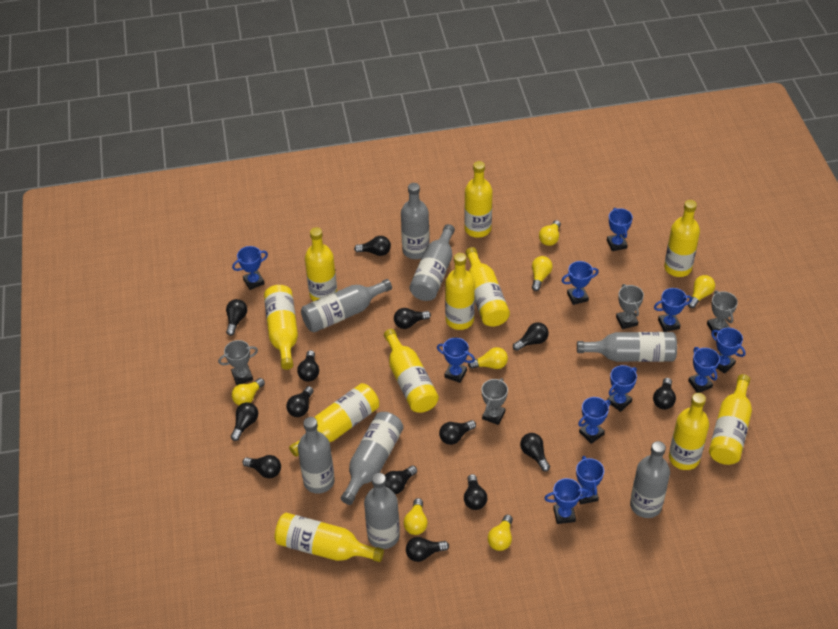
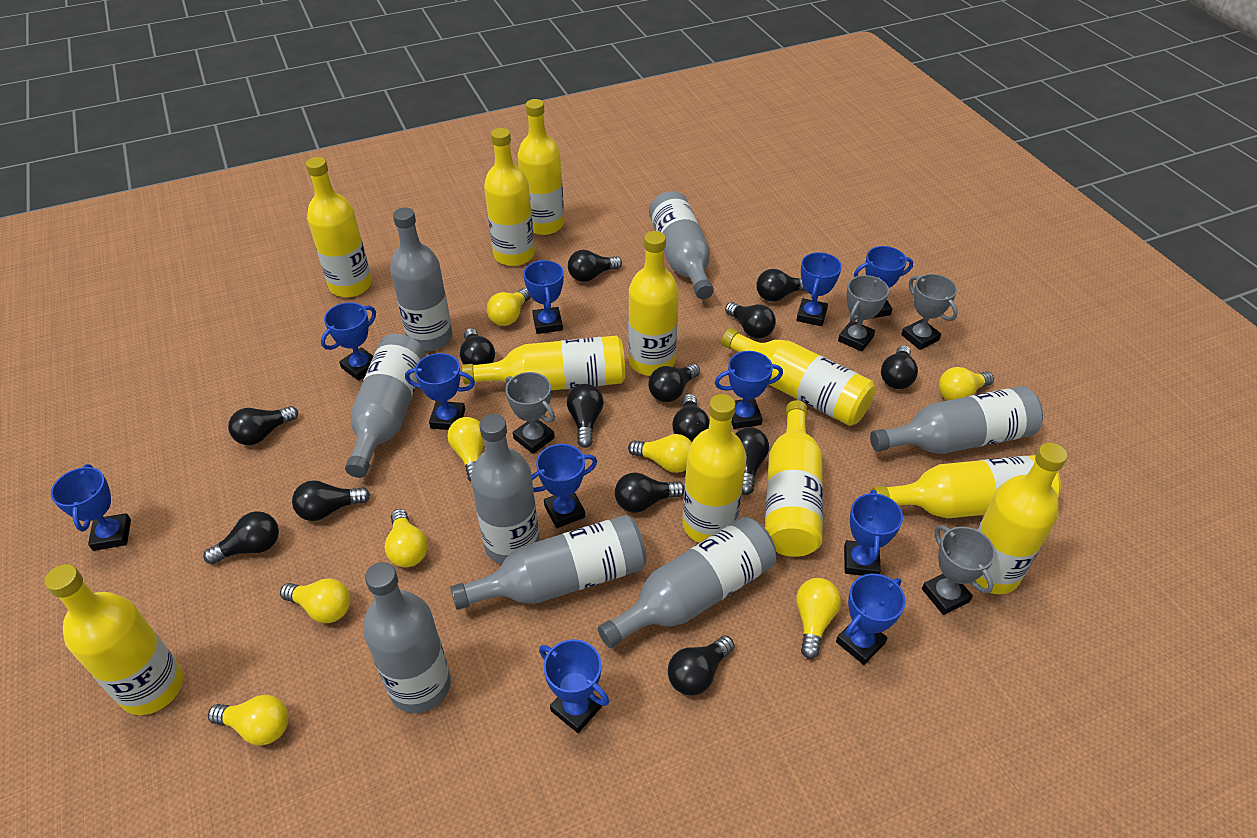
yellow light bulb: 7 -> 8

